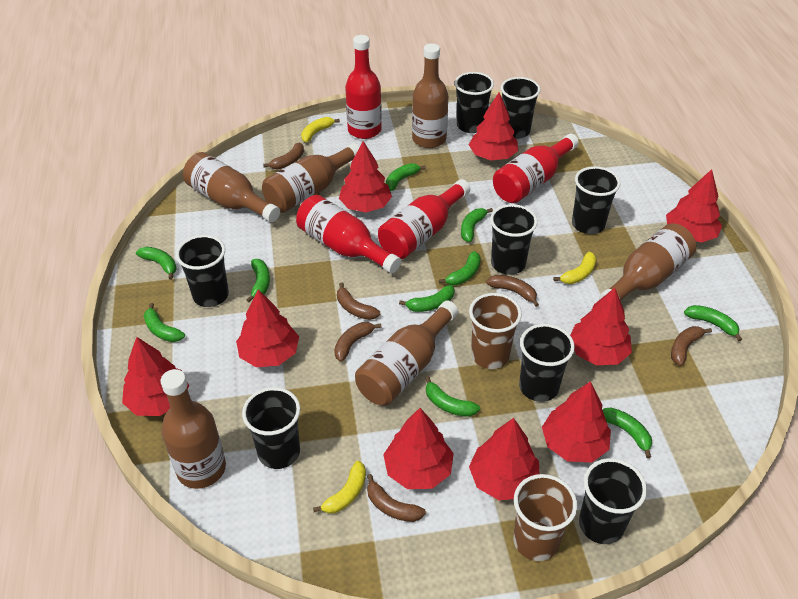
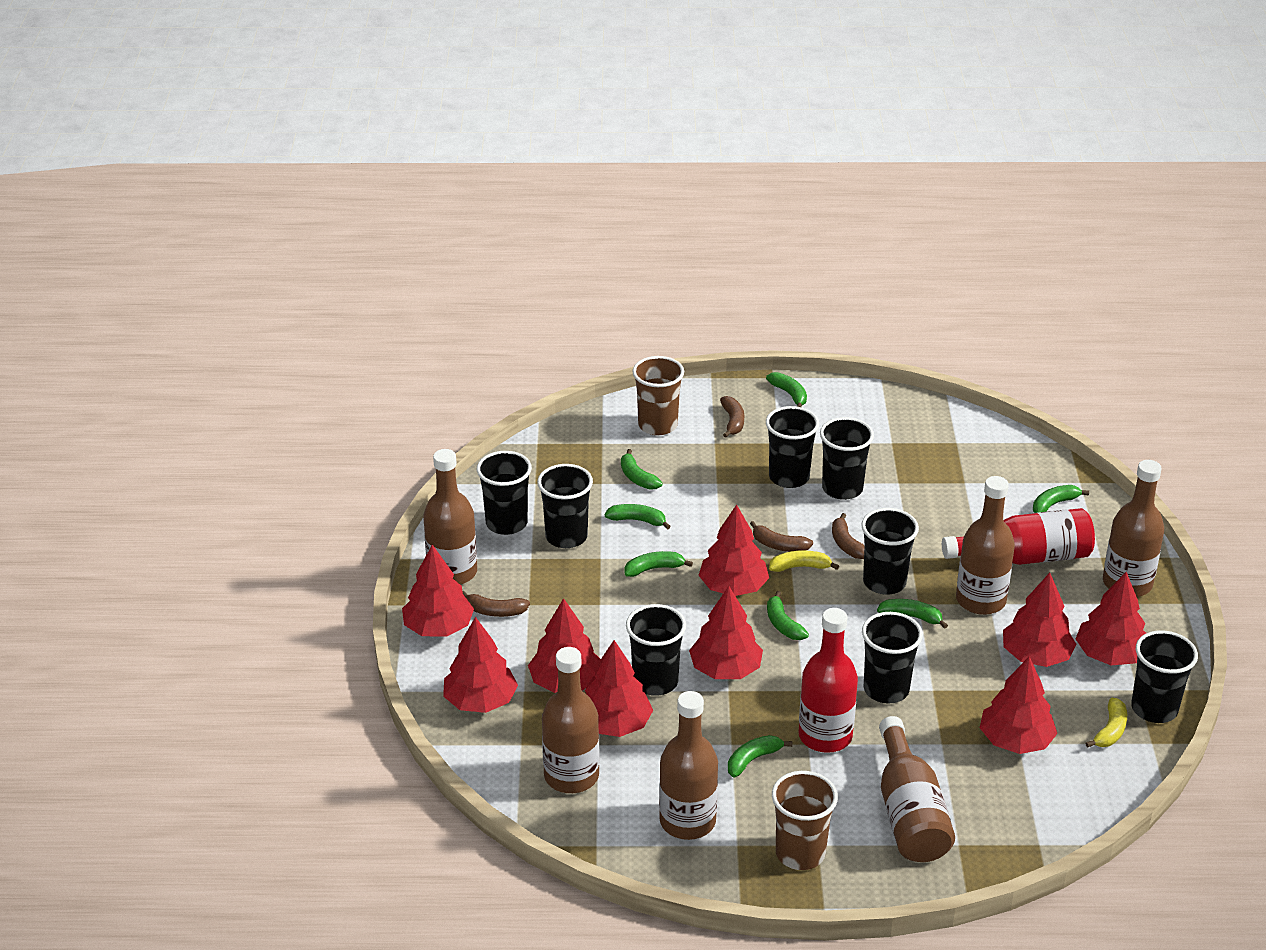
brown banana: 6 -> 4
green banana: 10 -> 8
red bottle: 4 -> 2
yellow banana: 3 -> 2

